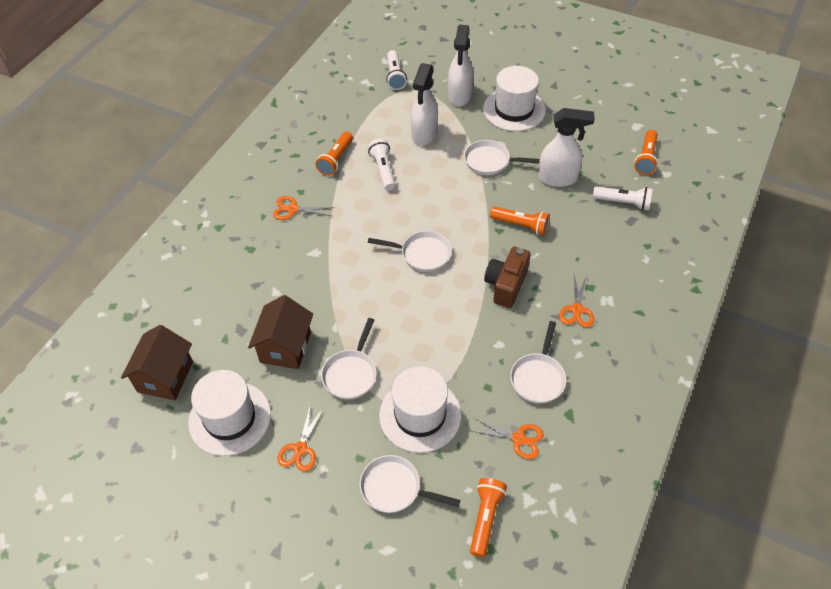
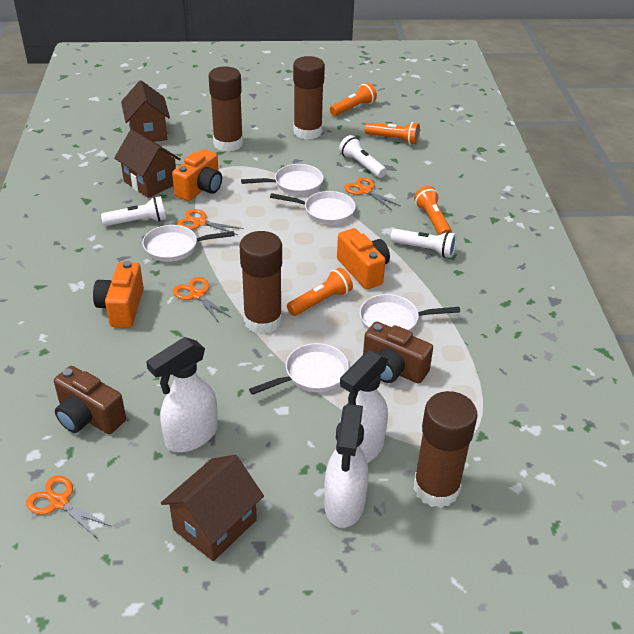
brown camera: 1 -> 2
brown glue stick: 0 -> 4
brown house: 2 -> 3
orange camera: 0 -> 3
white hat: 3 -> 0

